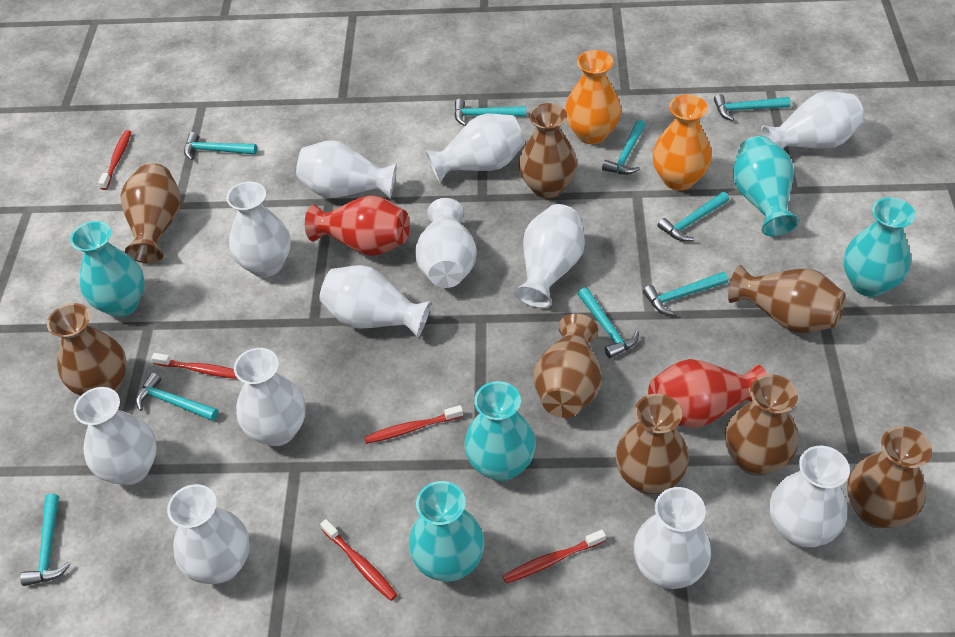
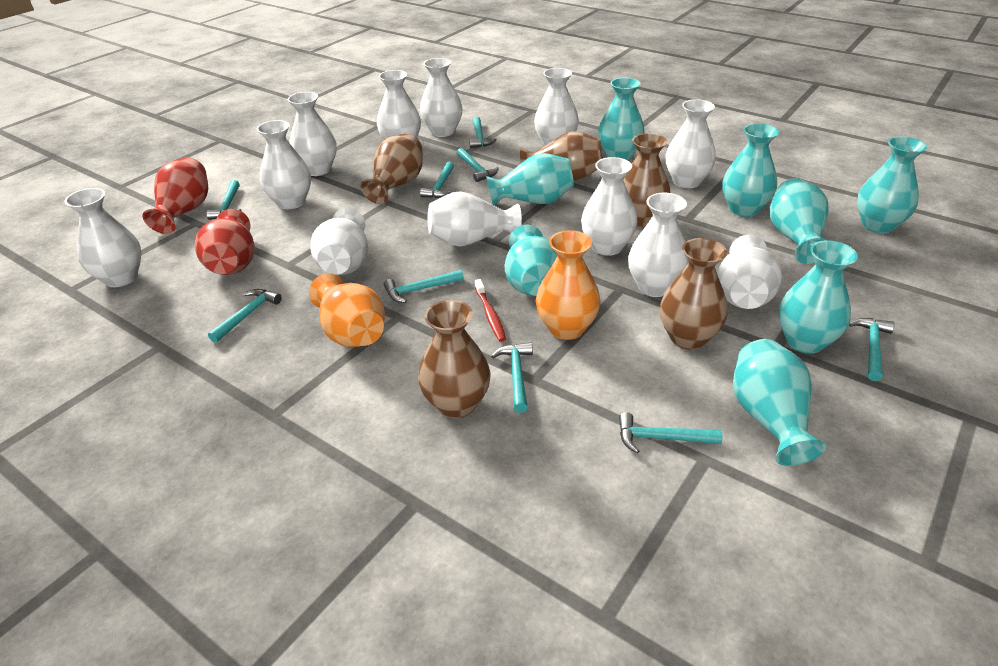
brown vase: 8 -> 5
red toothbrush: 5 -> 1
turquoise vase: 5 -> 8

